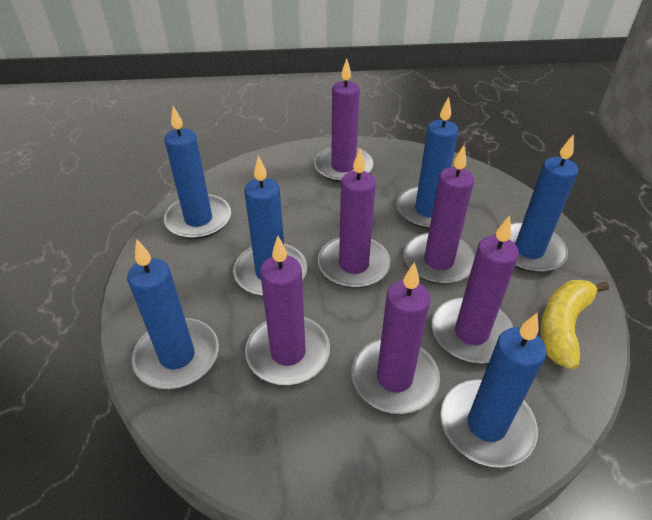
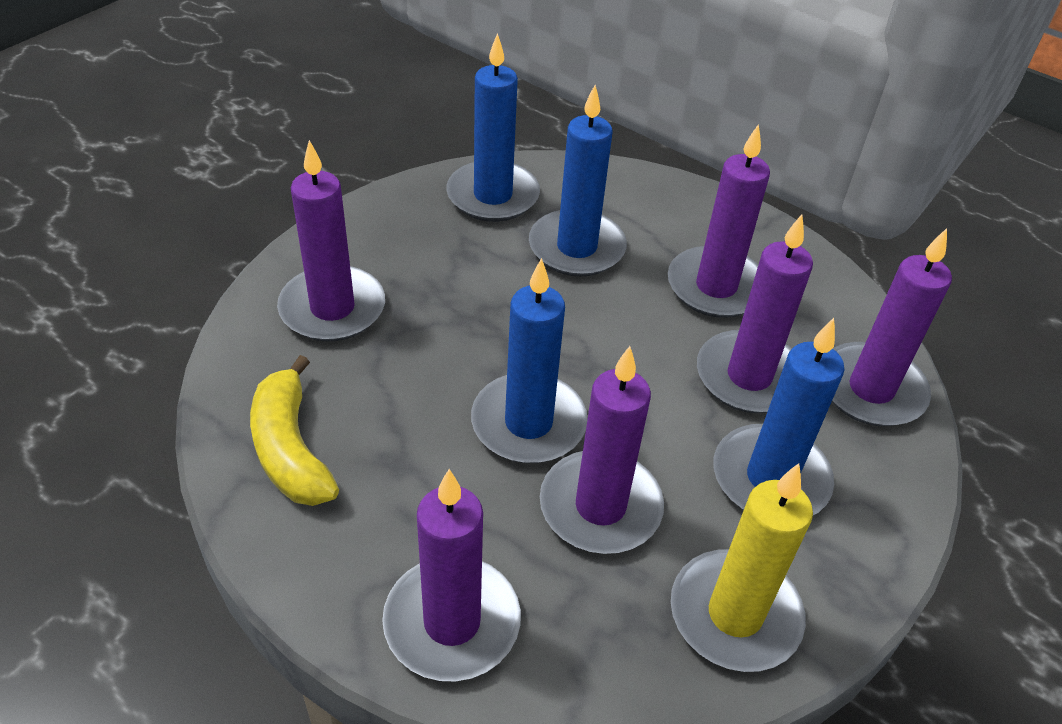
blue candle: 6 -> 4
yellow candle: 0 -> 1

